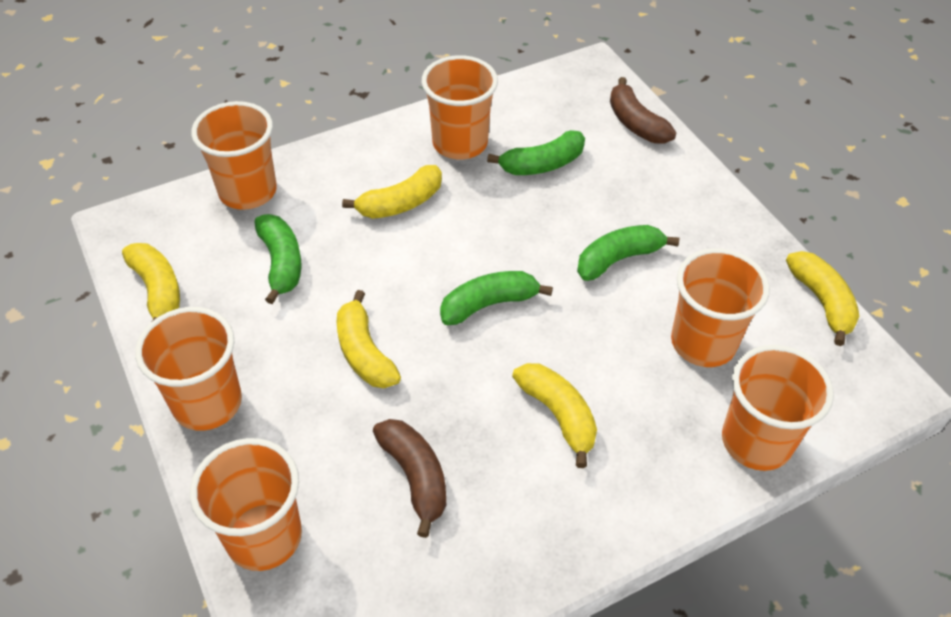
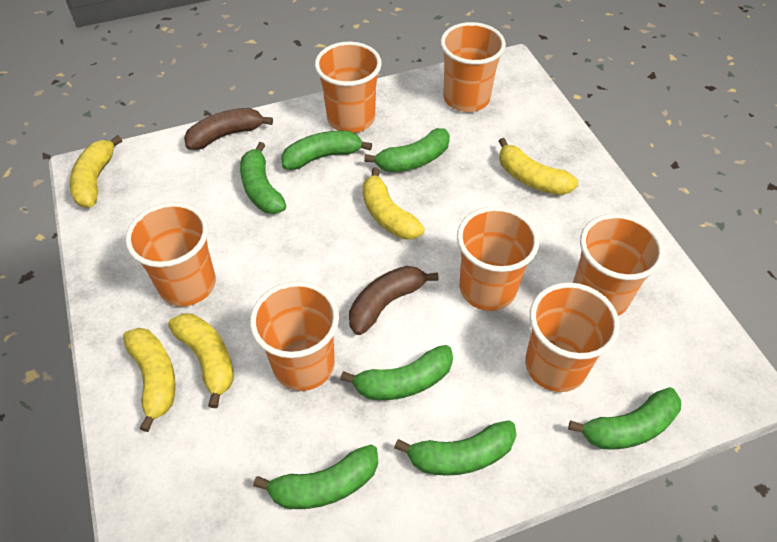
green banana: 4 -> 7
orange cup: 6 -> 7

